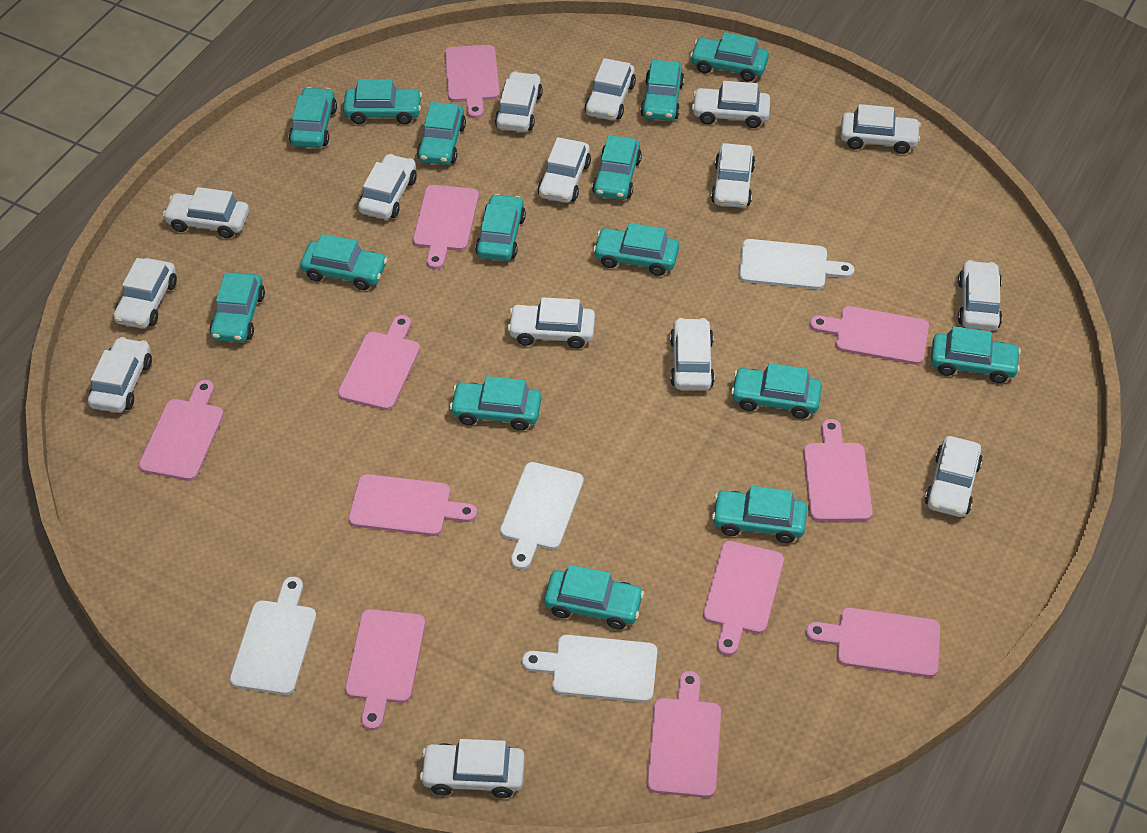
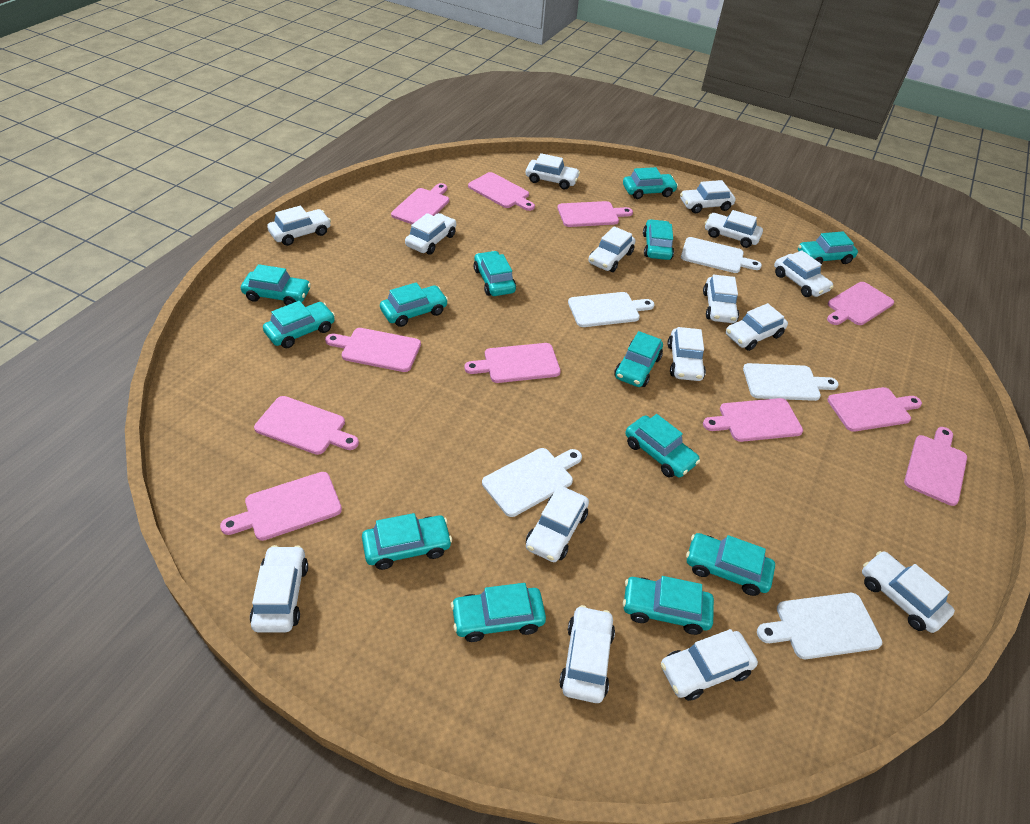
turquoise car: 15 -> 13
white cutting board: 4 -> 5

